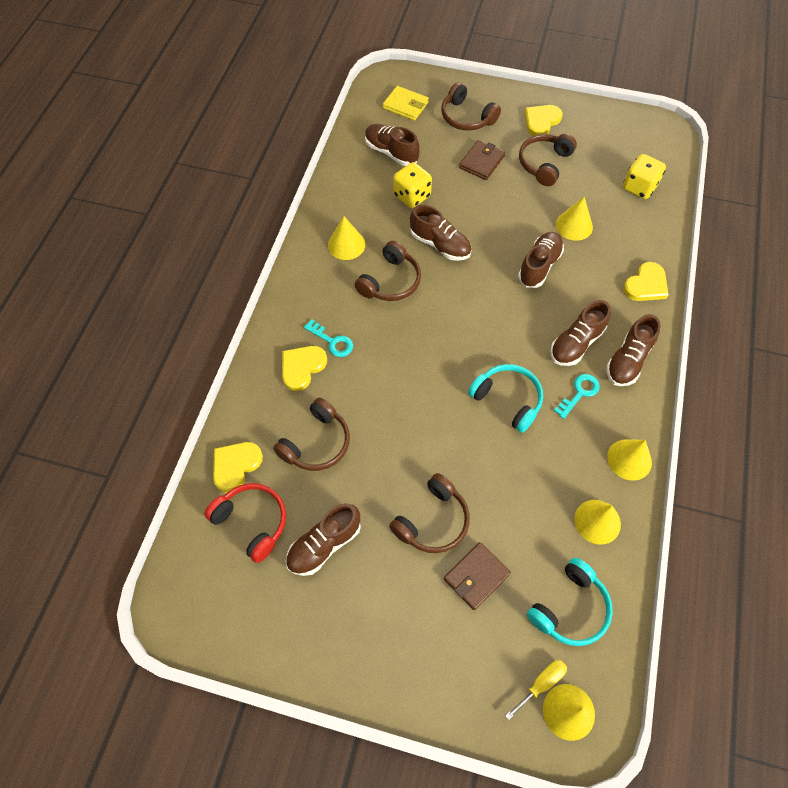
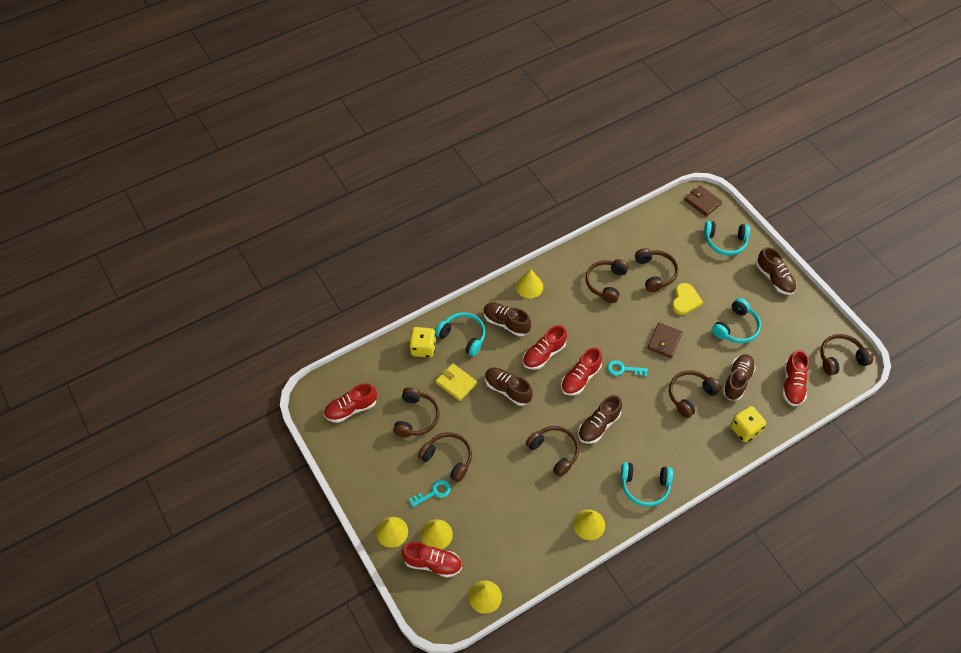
brown headphones: 5 -> 7
brown shoe: 6 -> 5
red headphones: 1 -> 0
red shoe: 0 -> 5
turquoise headphones: 2 -> 4
yellow heart: 4 -> 1
yellow screwdriver: 1 -> 0

